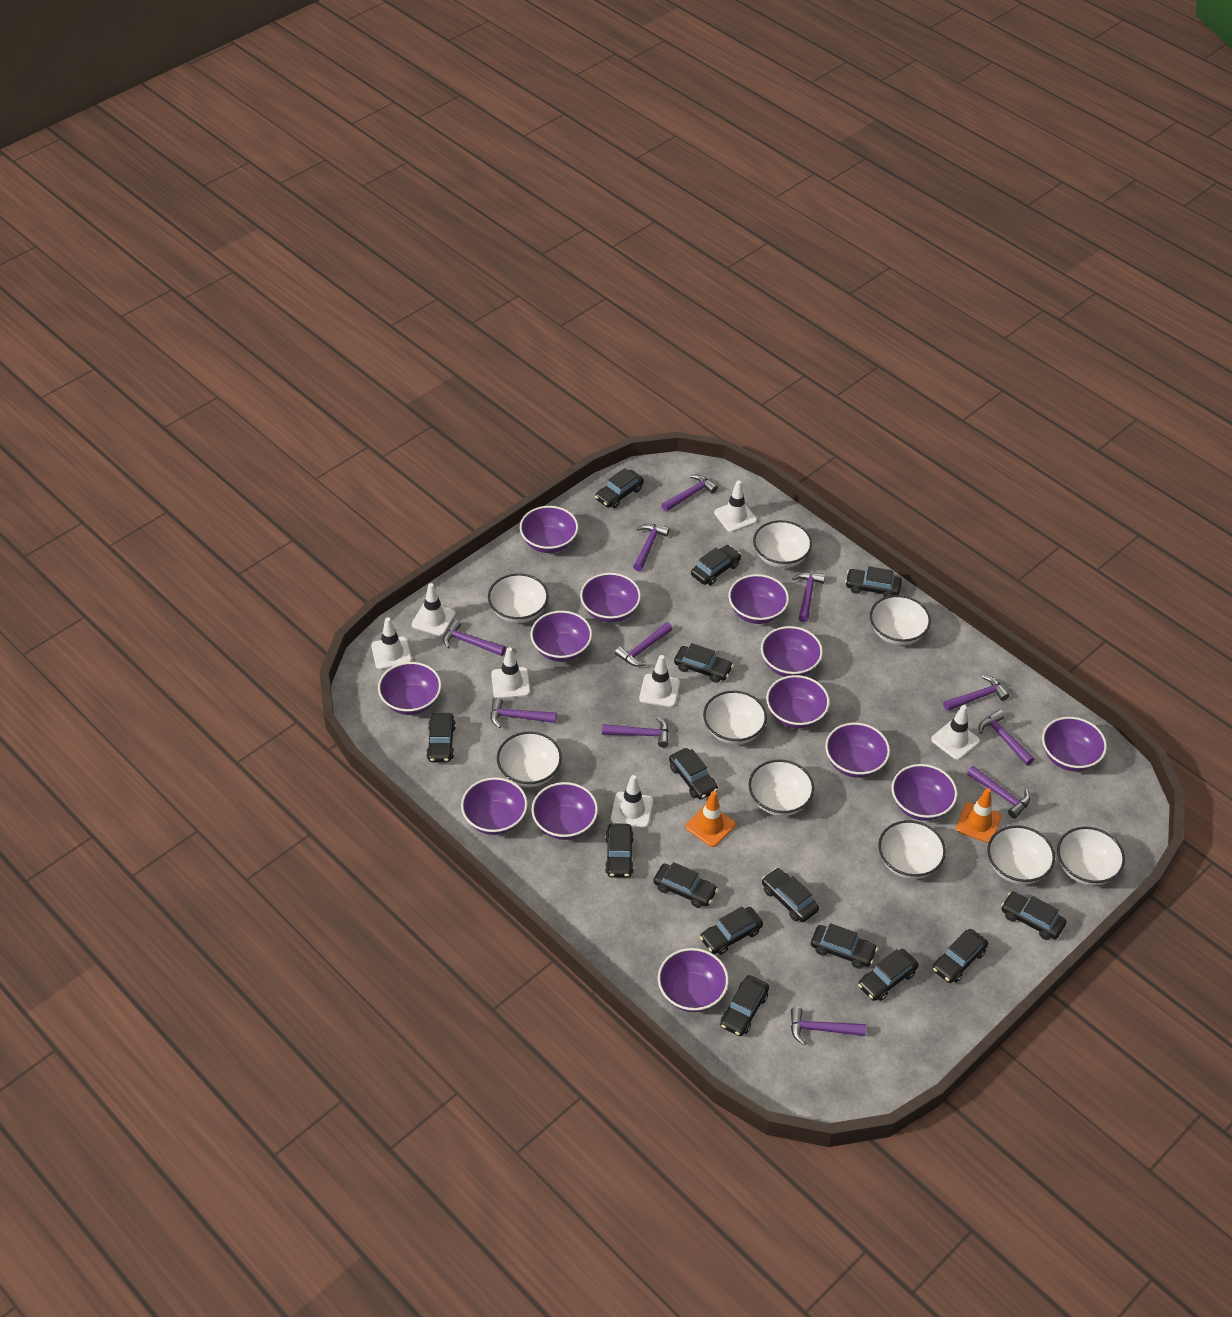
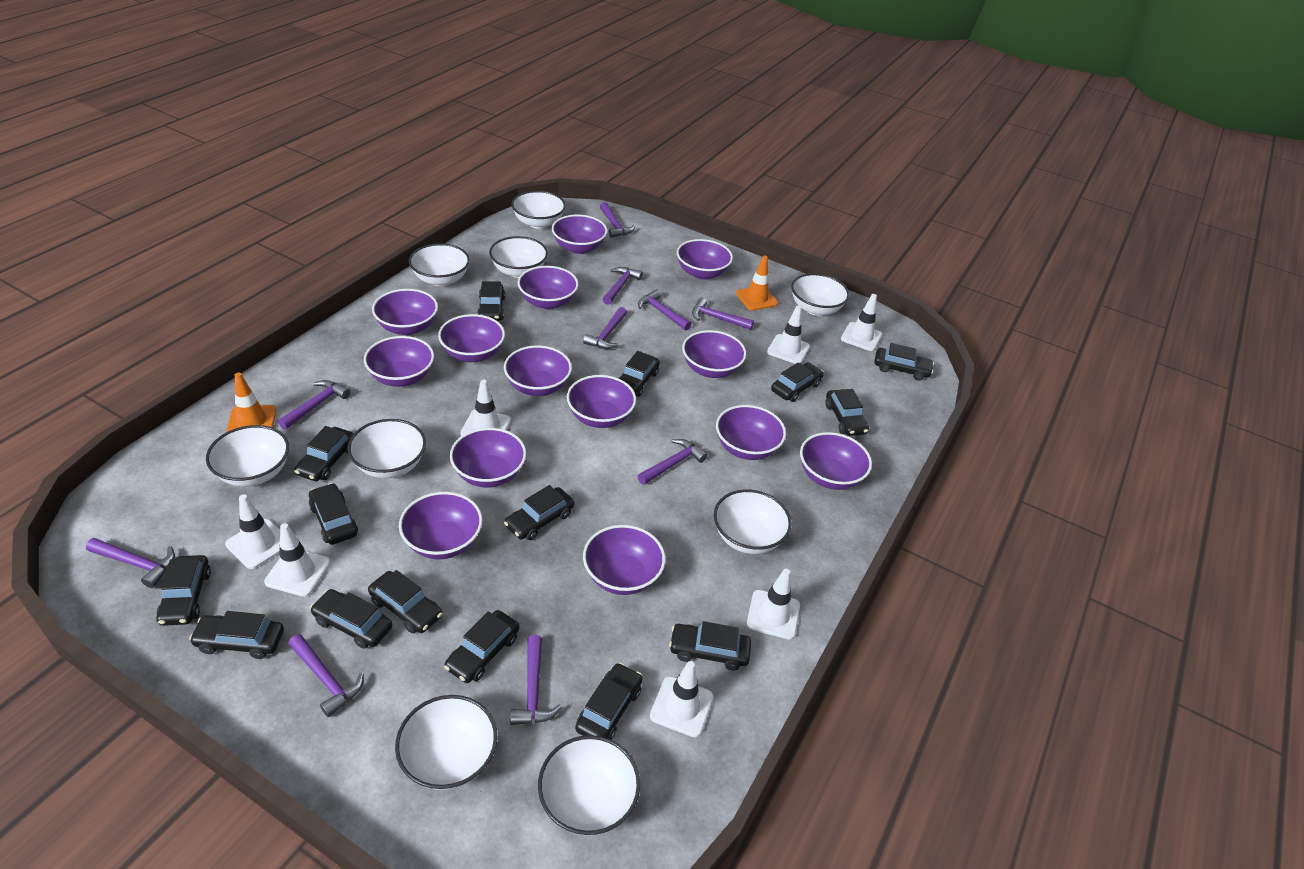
purple bowl: 13 -> 14
purple hammer: 11 -> 10

